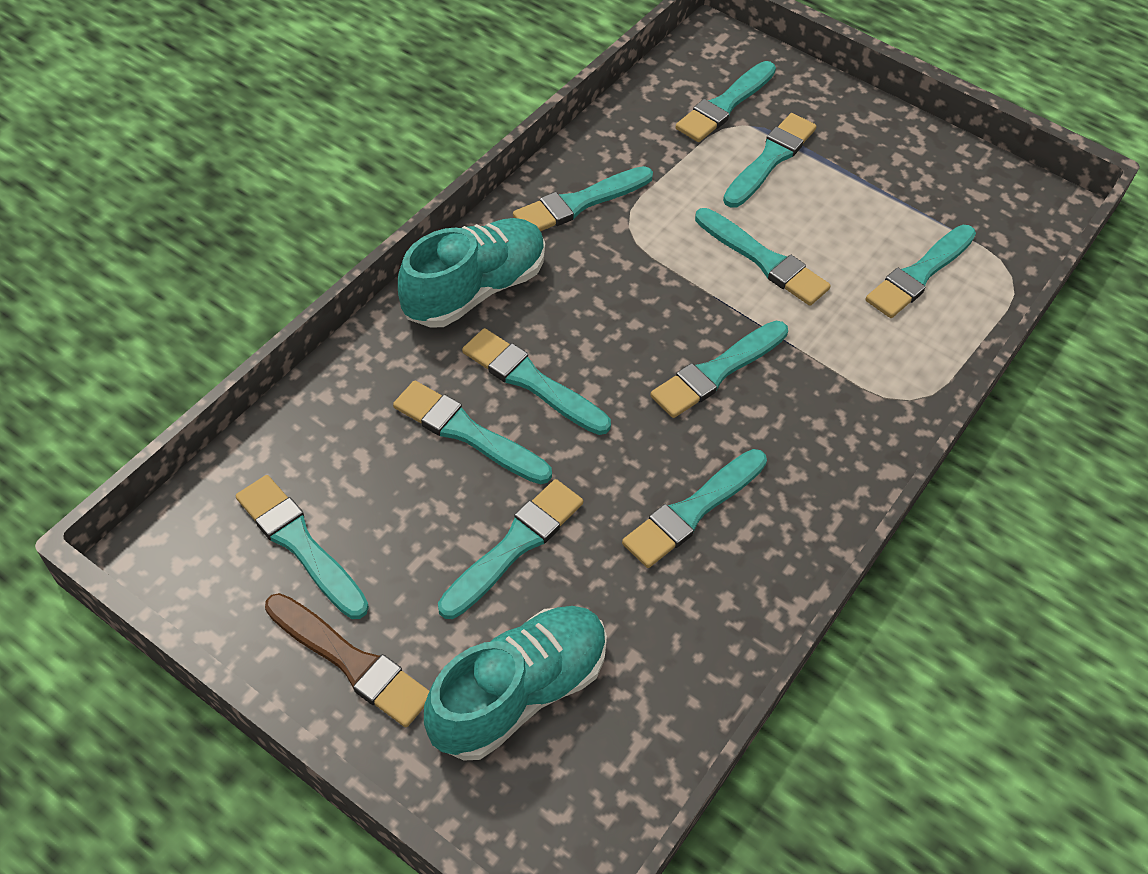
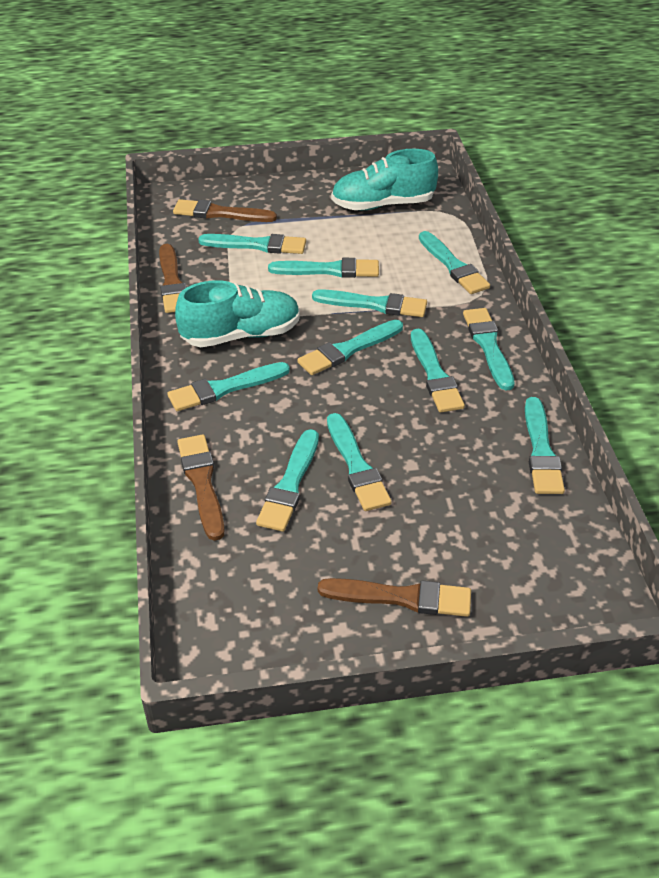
brown brush: 1 -> 4

